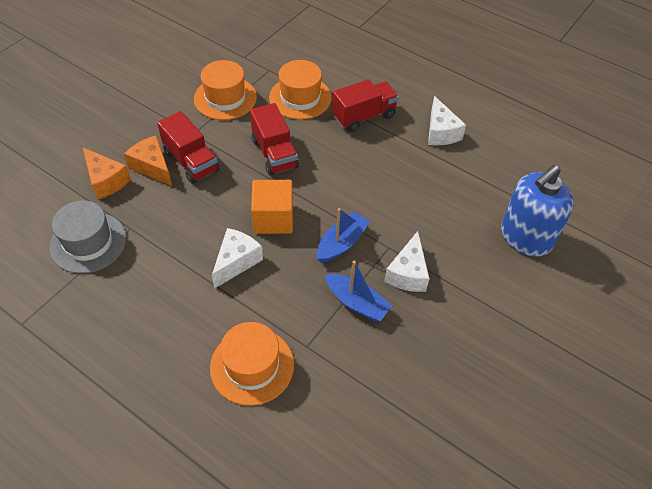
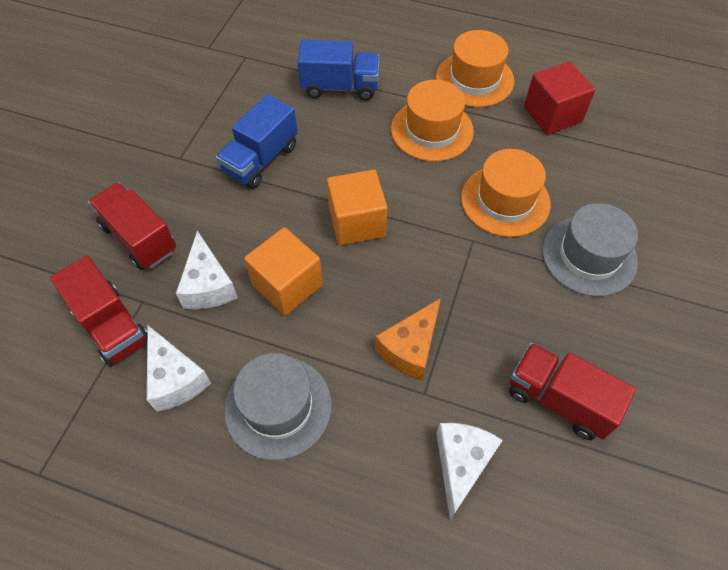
blue boat: 2 -> 0
blue soap dispenser: 1 -> 0
blue truck: 0 -> 2
grey hat: 1 -> 2
orange cheese: 2 -> 1
orange cube: 1 -> 2
red cube: 0 -> 1

